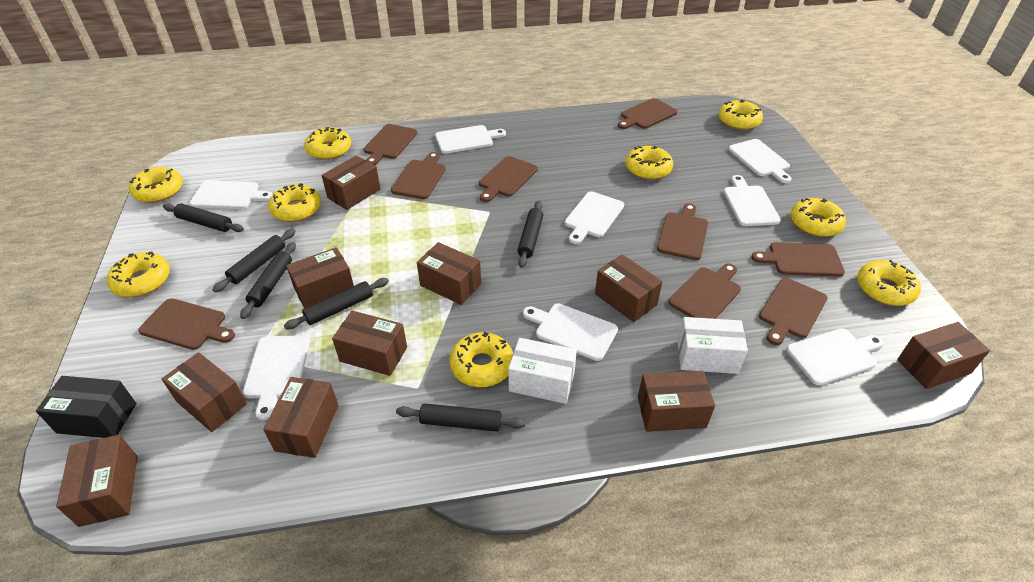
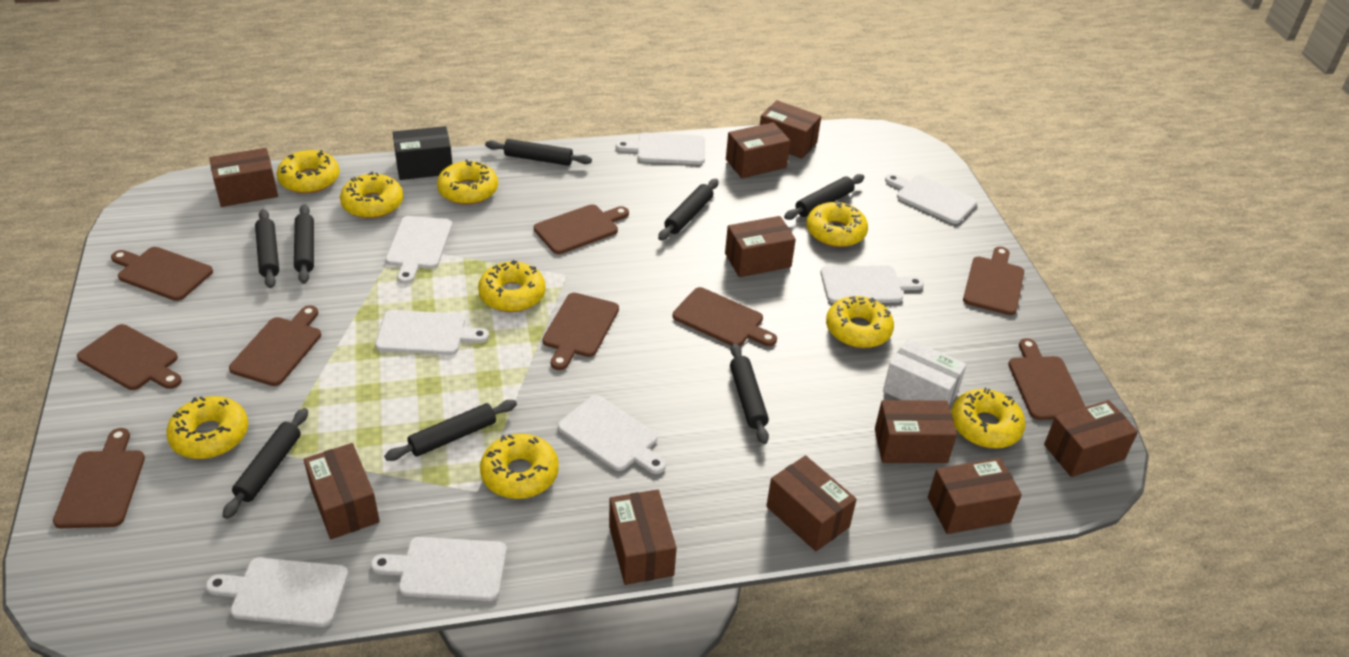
black rolling pin: 6 -> 8
white box: 2 -> 1

